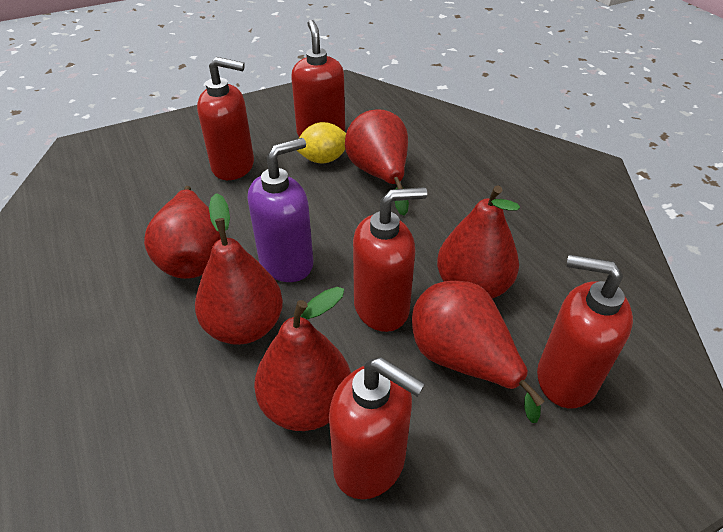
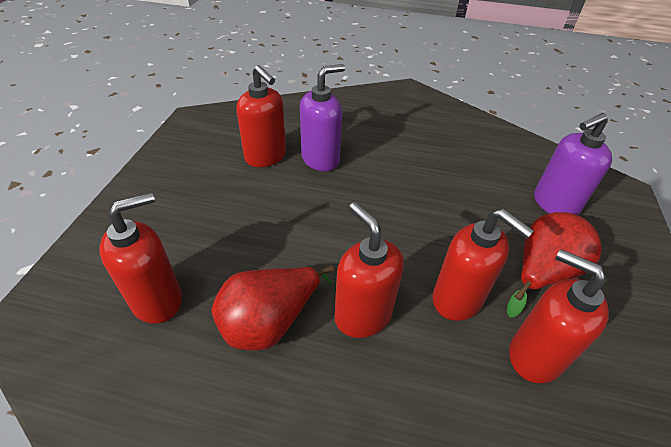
purple soap dispenser: 1 -> 2
red pear: 6 -> 2
yellow lemon: 1 -> 0

